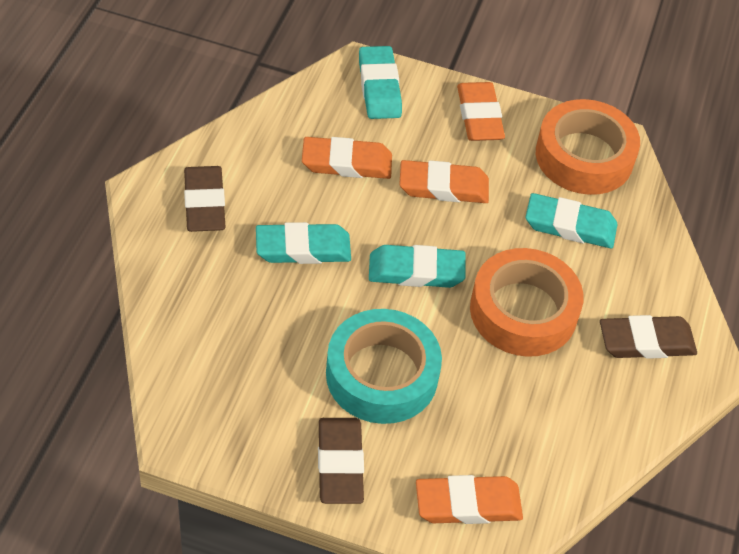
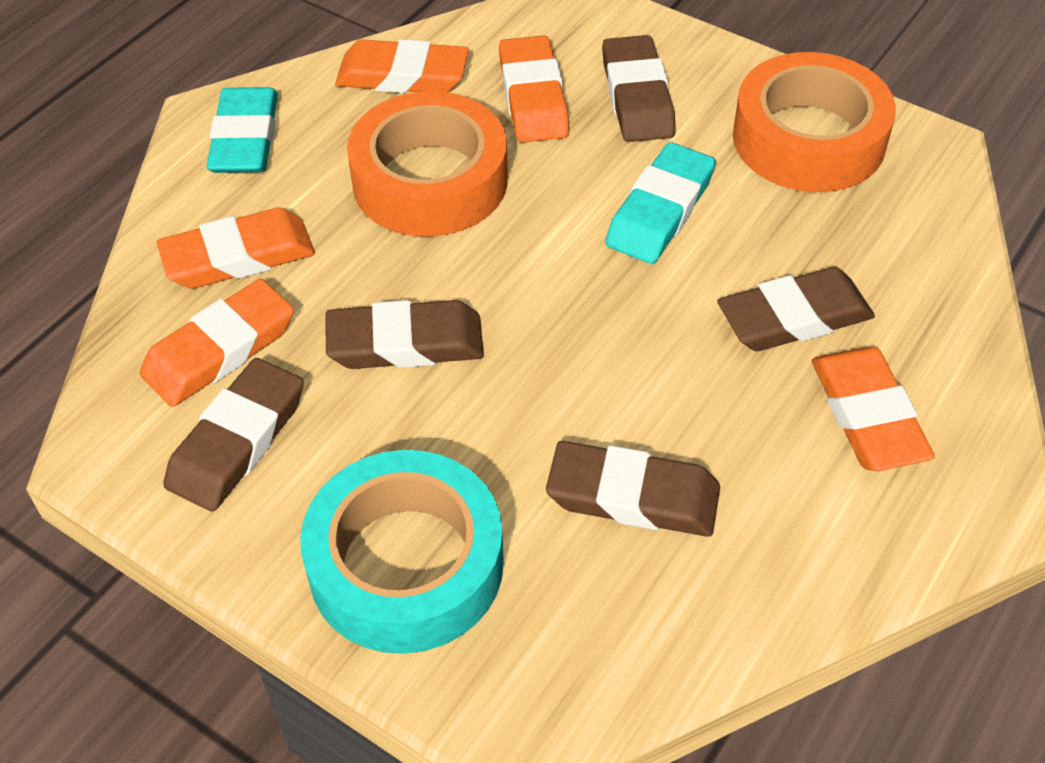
brown eraser: 3 -> 5
orange eraser: 4 -> 5
turquoise eraser: 4 -> 2

